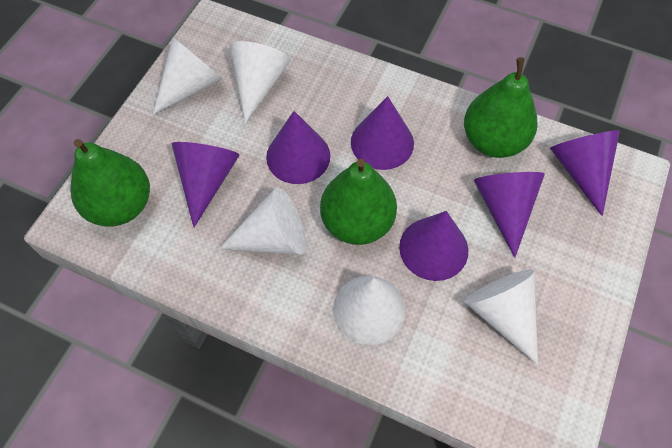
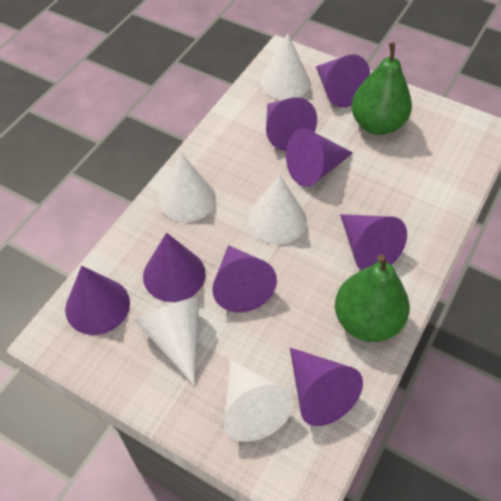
green pear: 3 -> 2
purple cone: 6 -> 8

